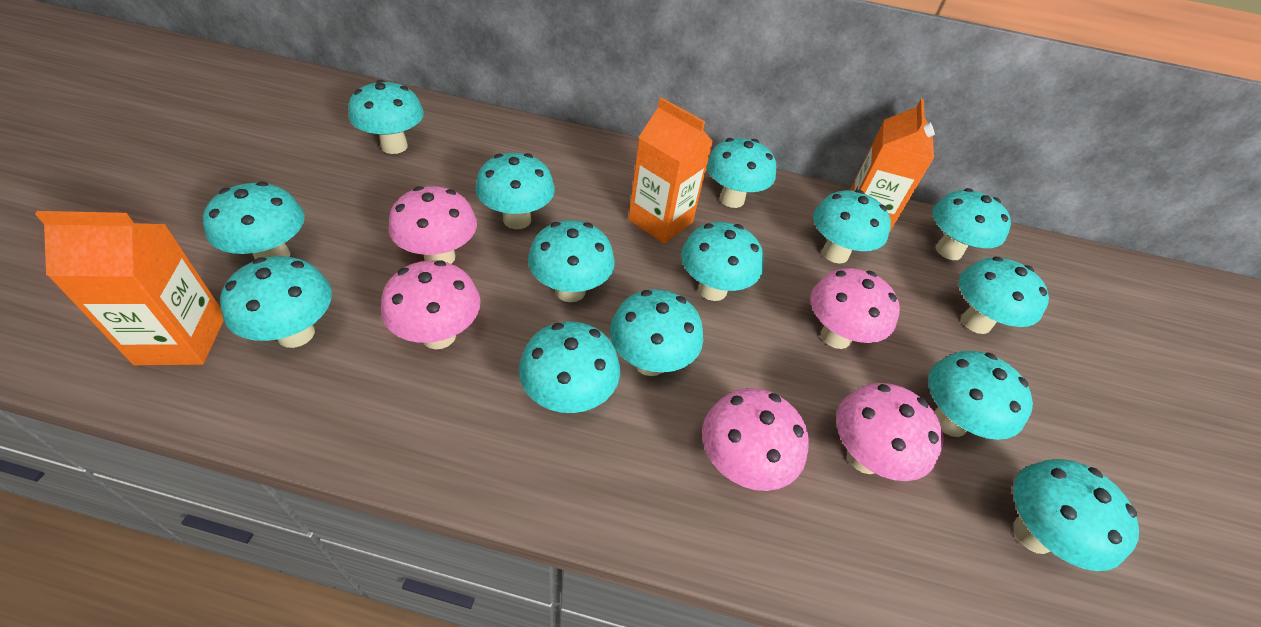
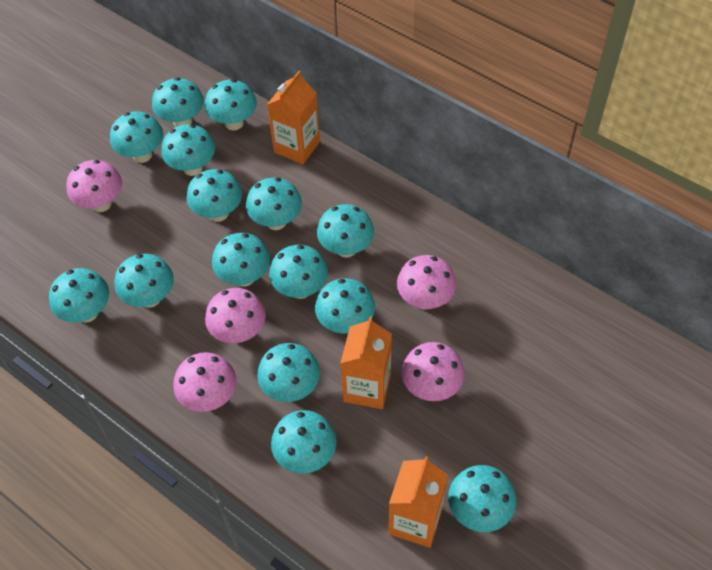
turquoise mushroom: 14 -> 15

